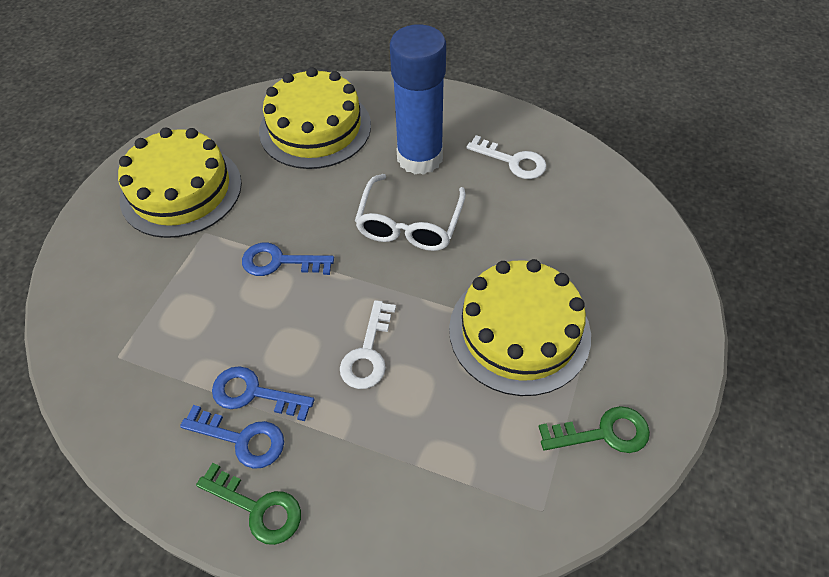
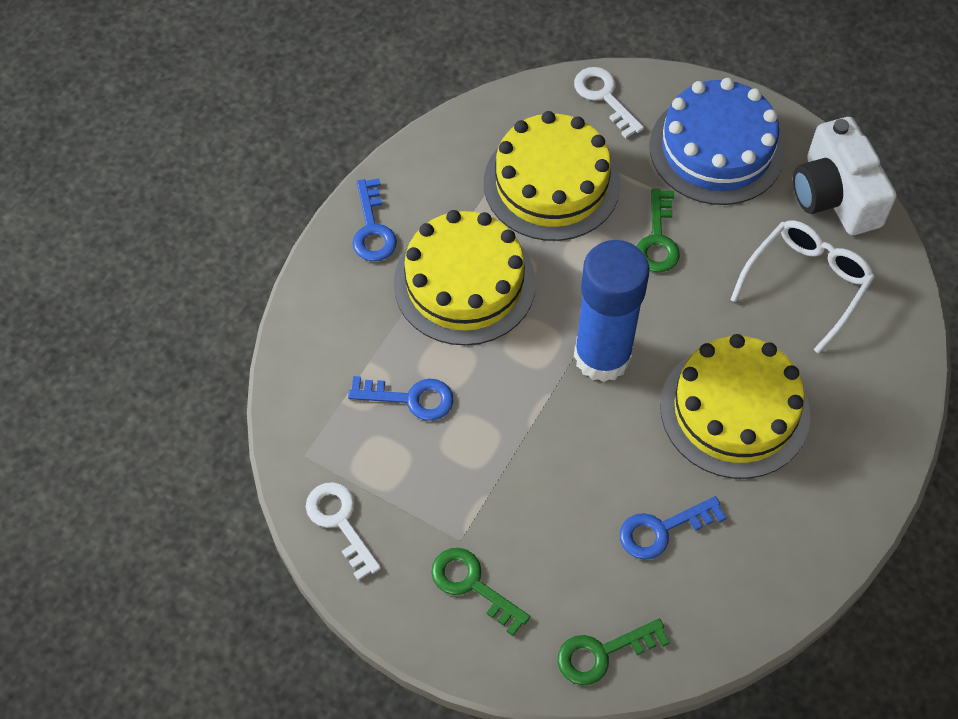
blue cake: 0 -> 1
green key: 2 -> 3
white camera: 0 -> 1

